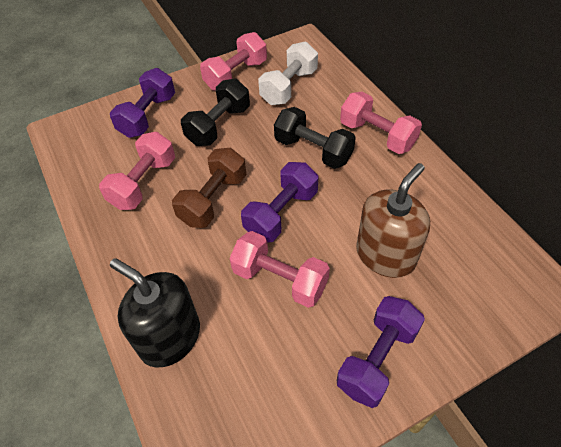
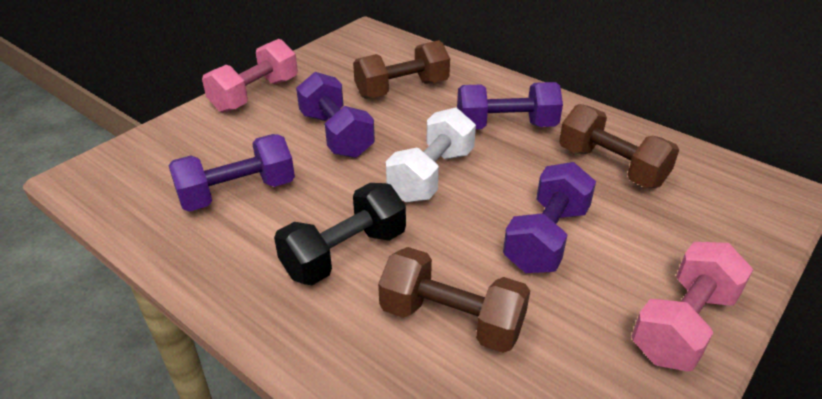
black dumbbell: 2 -> 1
black soap dispenser: 1 -> 0
brown dumbbell: 1 -> 3
brown soap dispenser: 1 -> 0
pink dumbbell: 4 -> 2
purple dumbbell: 3 -> 4

